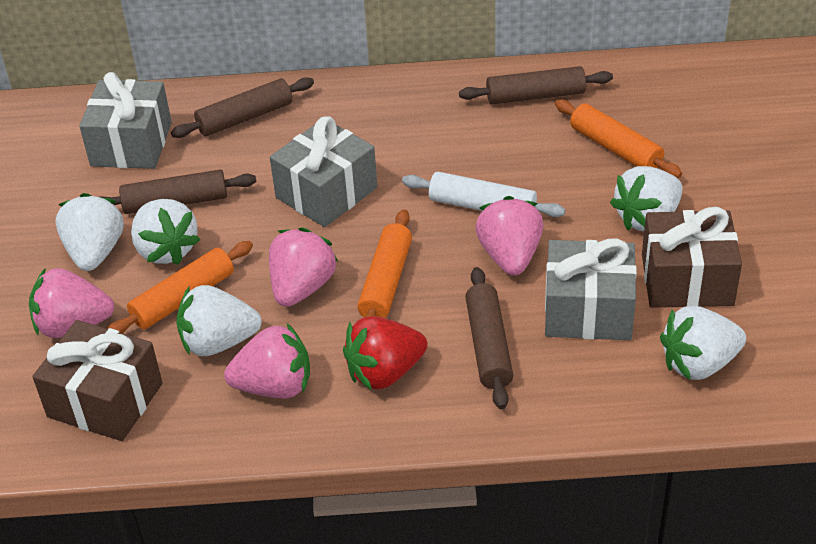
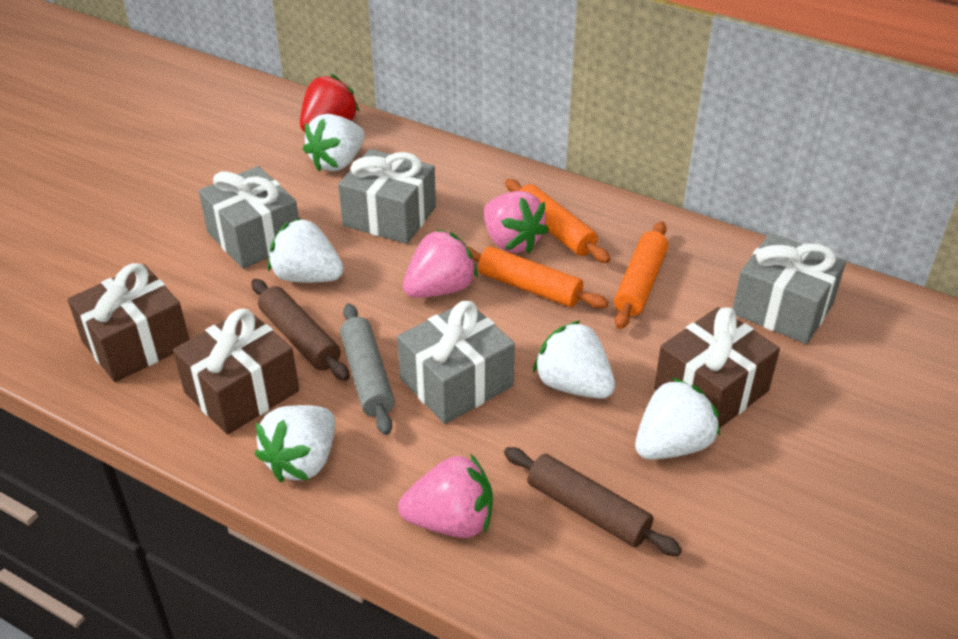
brown gift: 2 -> 3
brown rolling pin: 4 -> 2
grey gift: 3 -> 4
grey rolling pin: 0 -> 1
pink strawberry: 4 -> 3
white rolling pin: 1 -> 0

